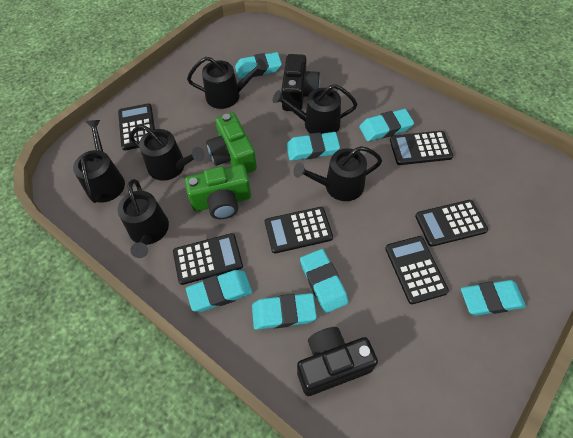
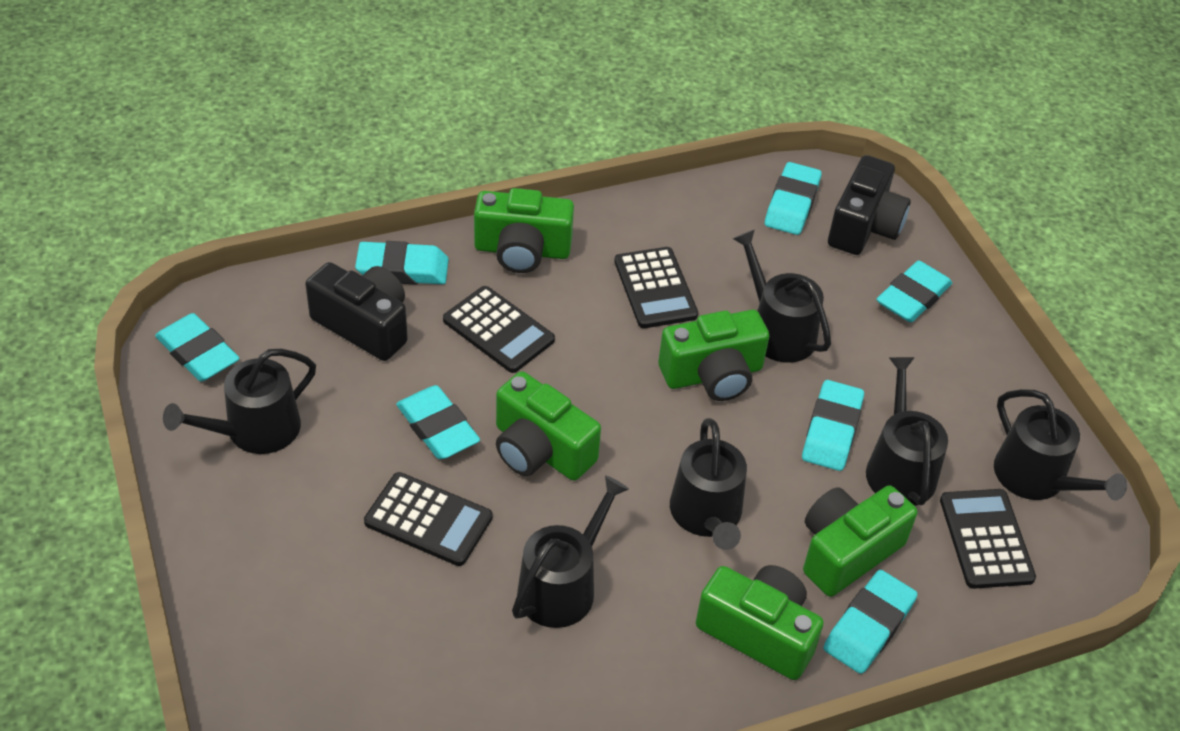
black calculator: 6 -> 4
green camera: 2 -> 5

